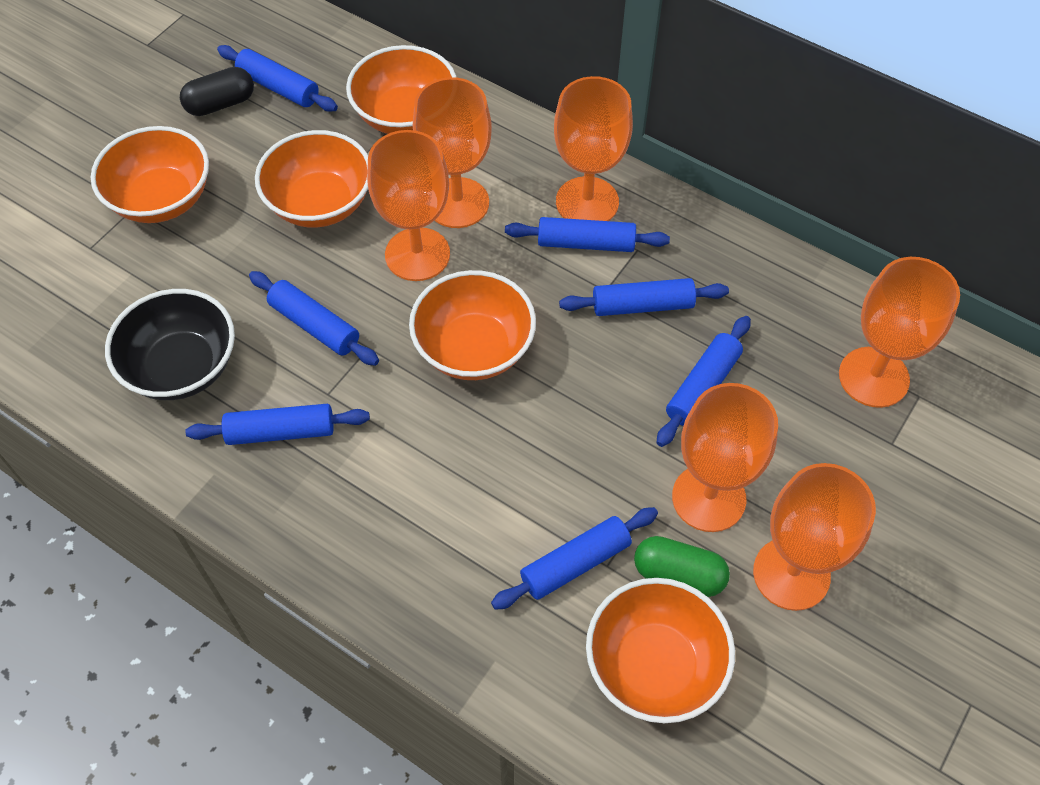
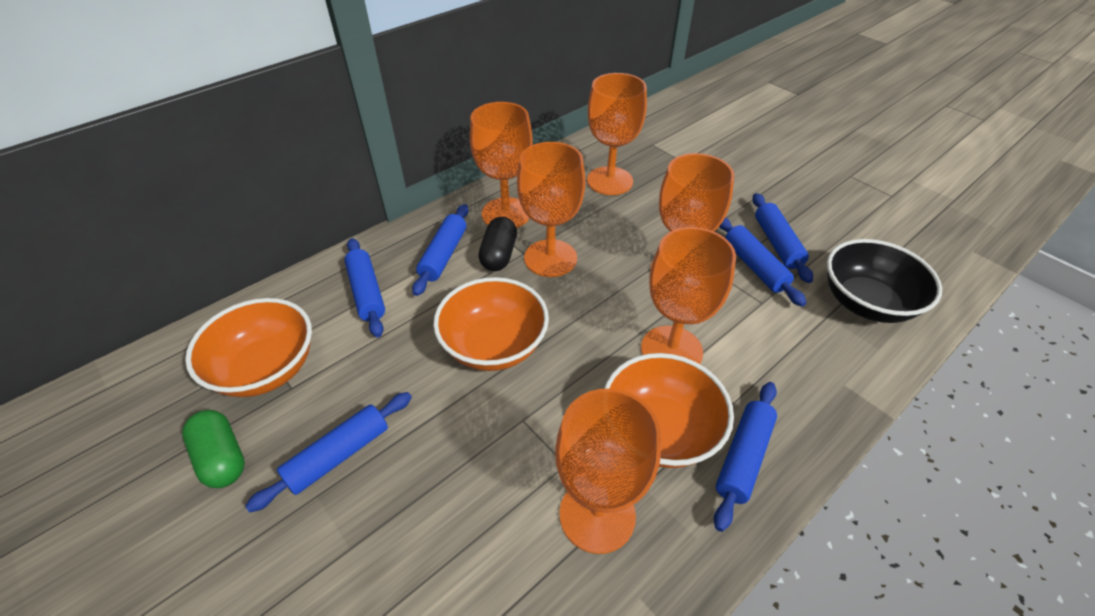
blue rolling pin: 7 -> 6
orange bowl: 5 -> 3

